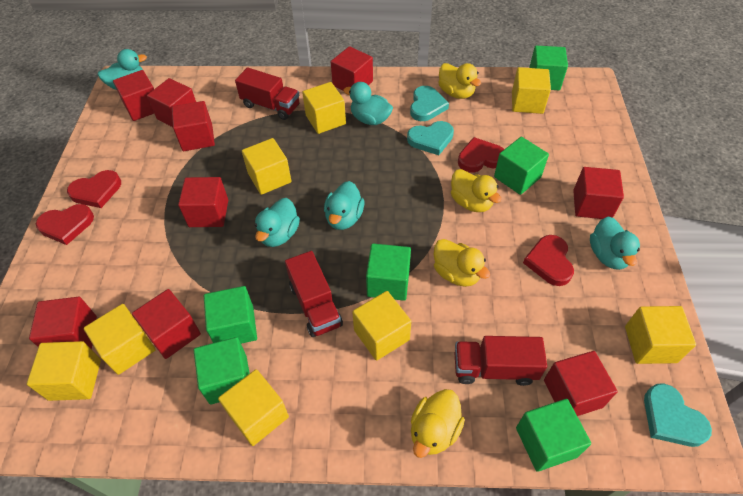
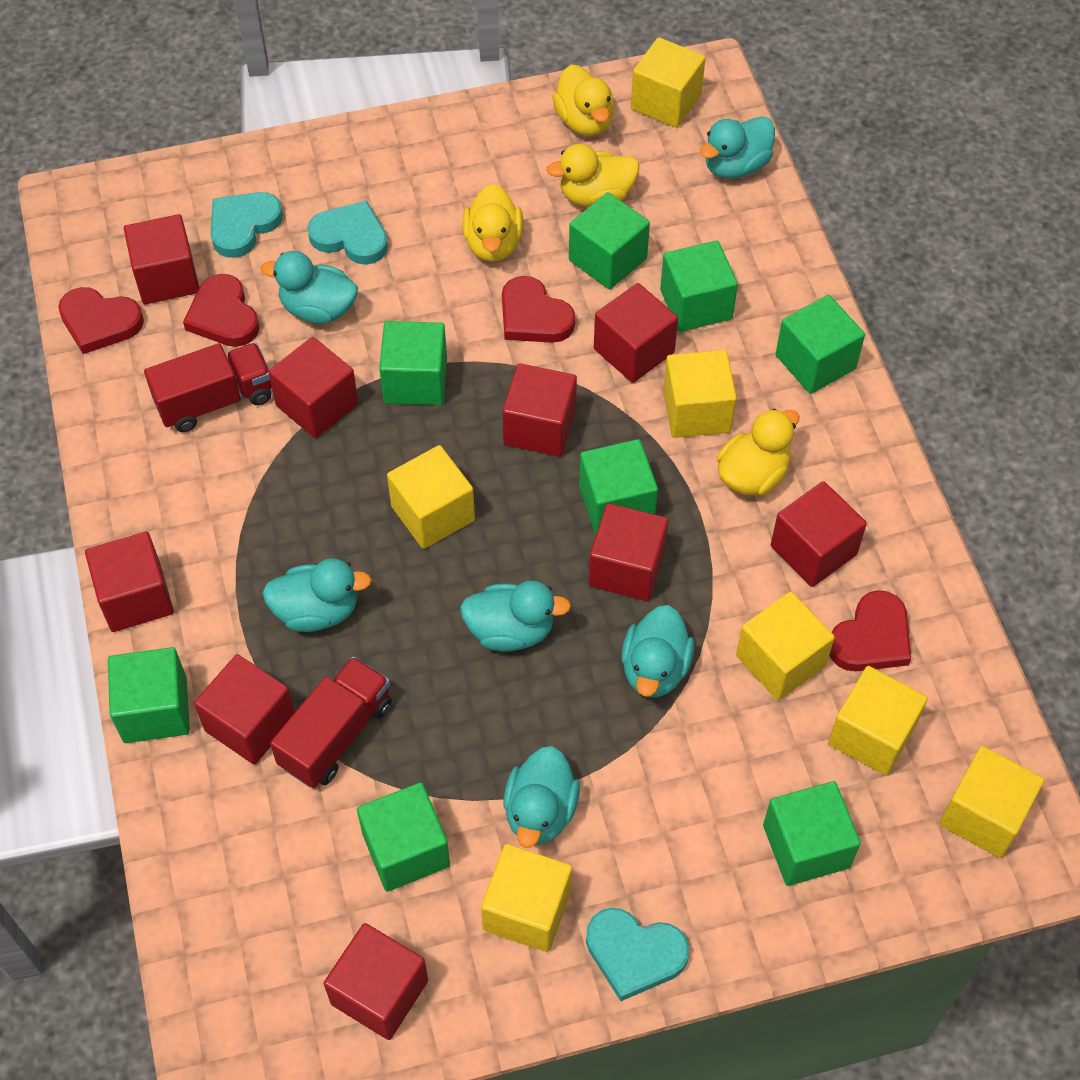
green cube: 6 -> 8
red truck: 3 -> 2
turquoise duck: 5 -> 6
yellow cube: 8 -> 7

